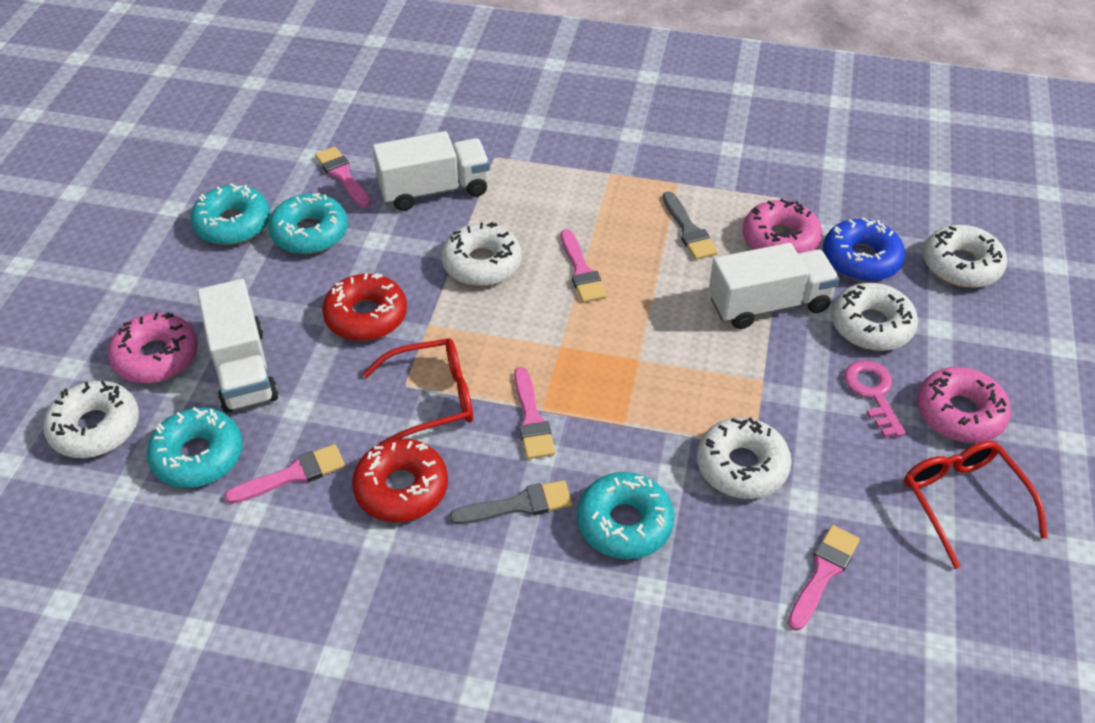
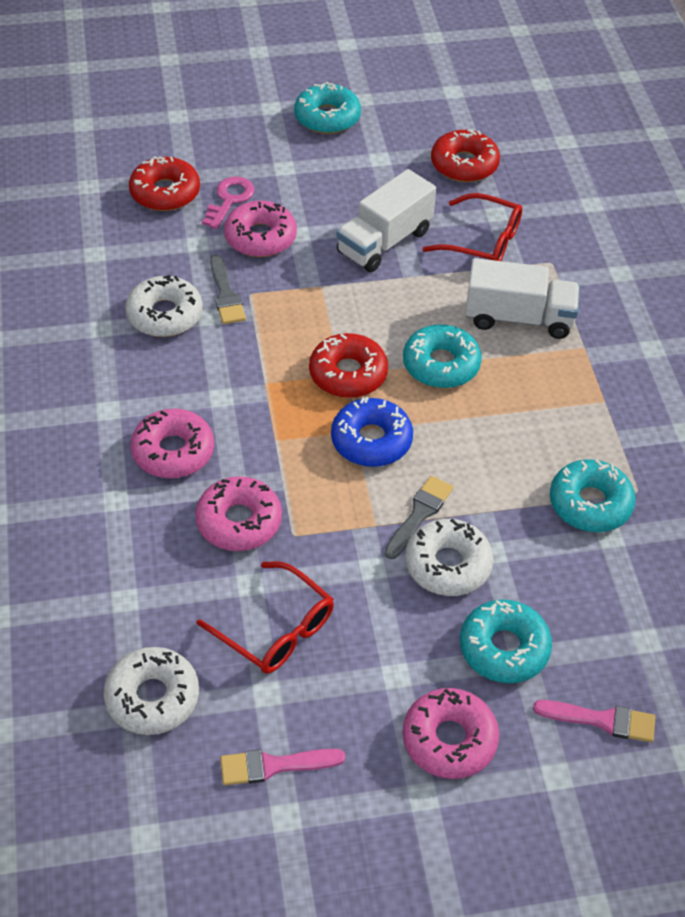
pink brush: 5 -> 2
pink donut: 3 -> 4
red donut: 2 -> 3
white donut: 5 -> 3
white truck: 3 -> 2

